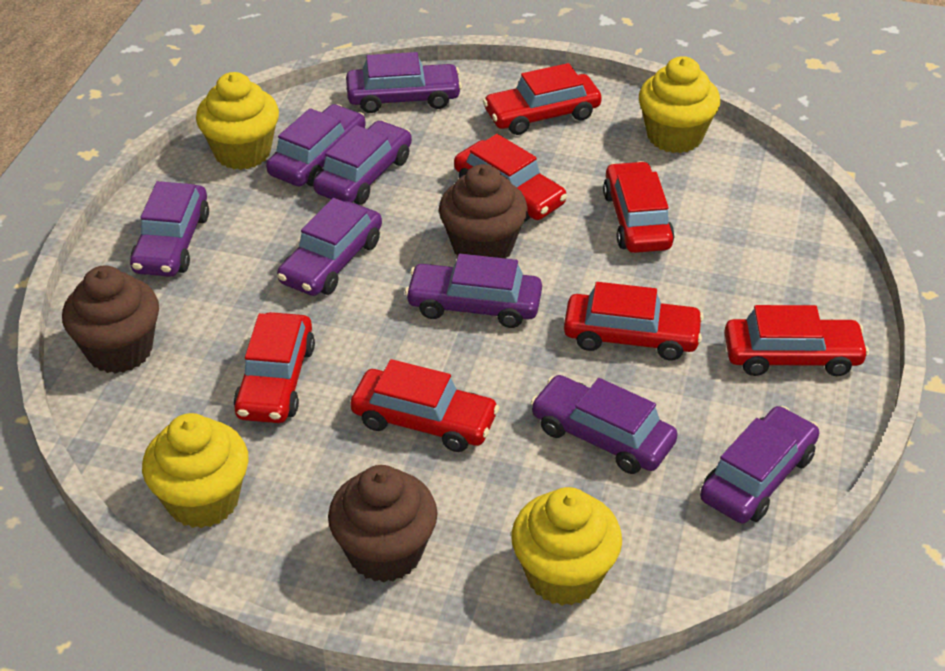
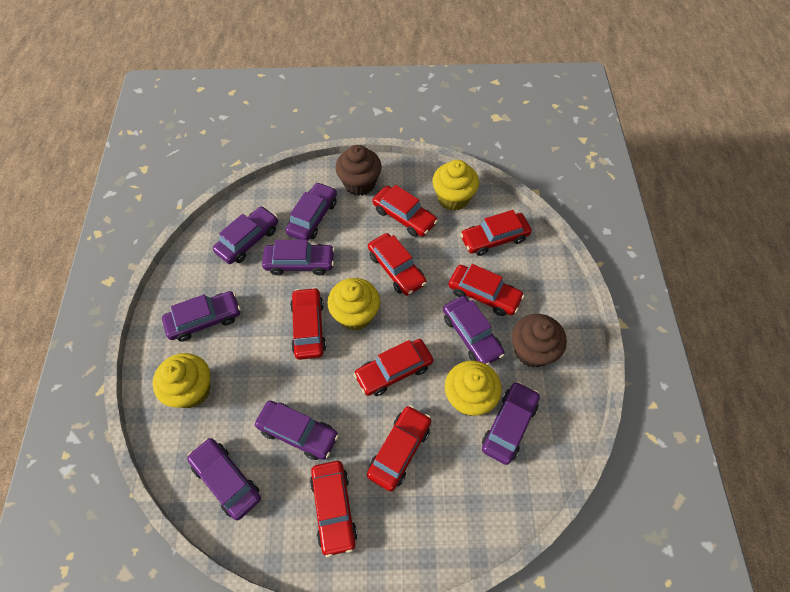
brown cupcake: 3 -> 2
red car: 7 -> 8

